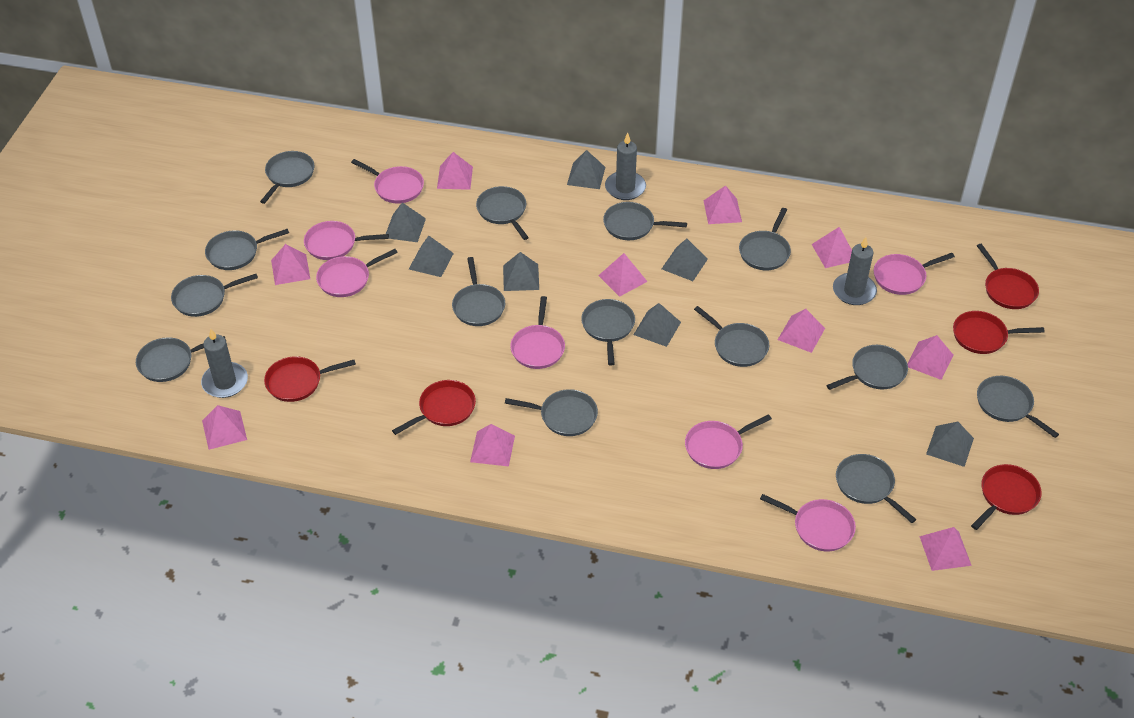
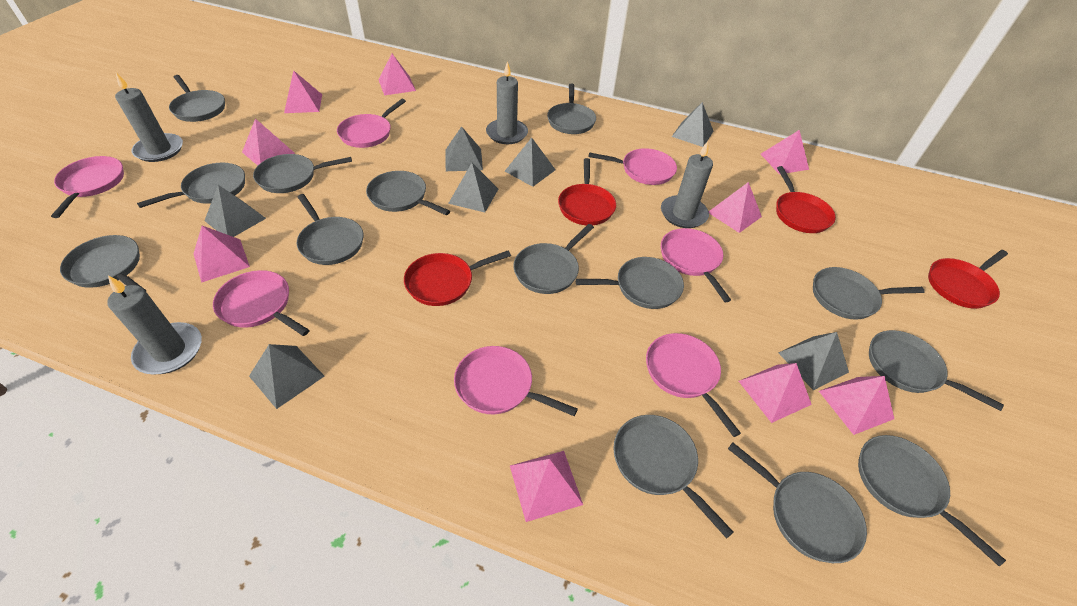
grey candle: 3 -> 4
pink pyramid: 10 -> 9
red pan: 5 -> 4

